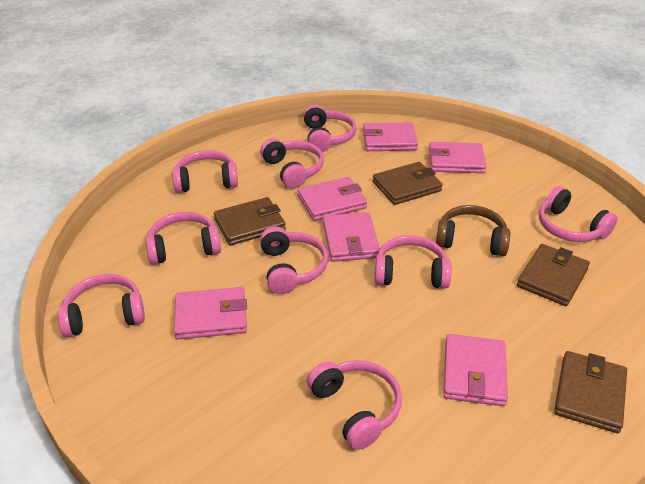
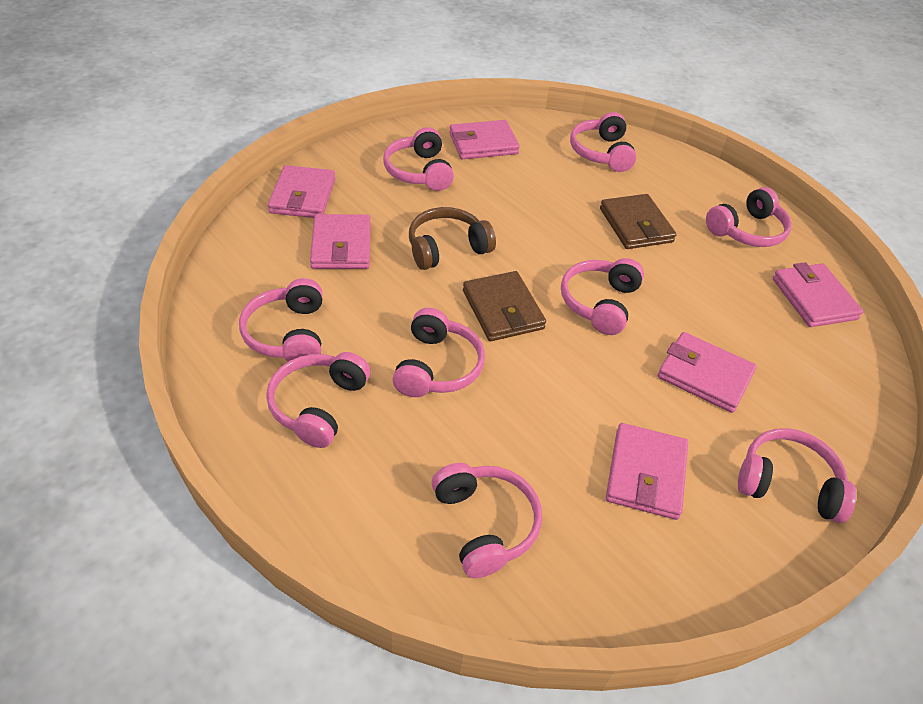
brown wallet: 4 -> 2

